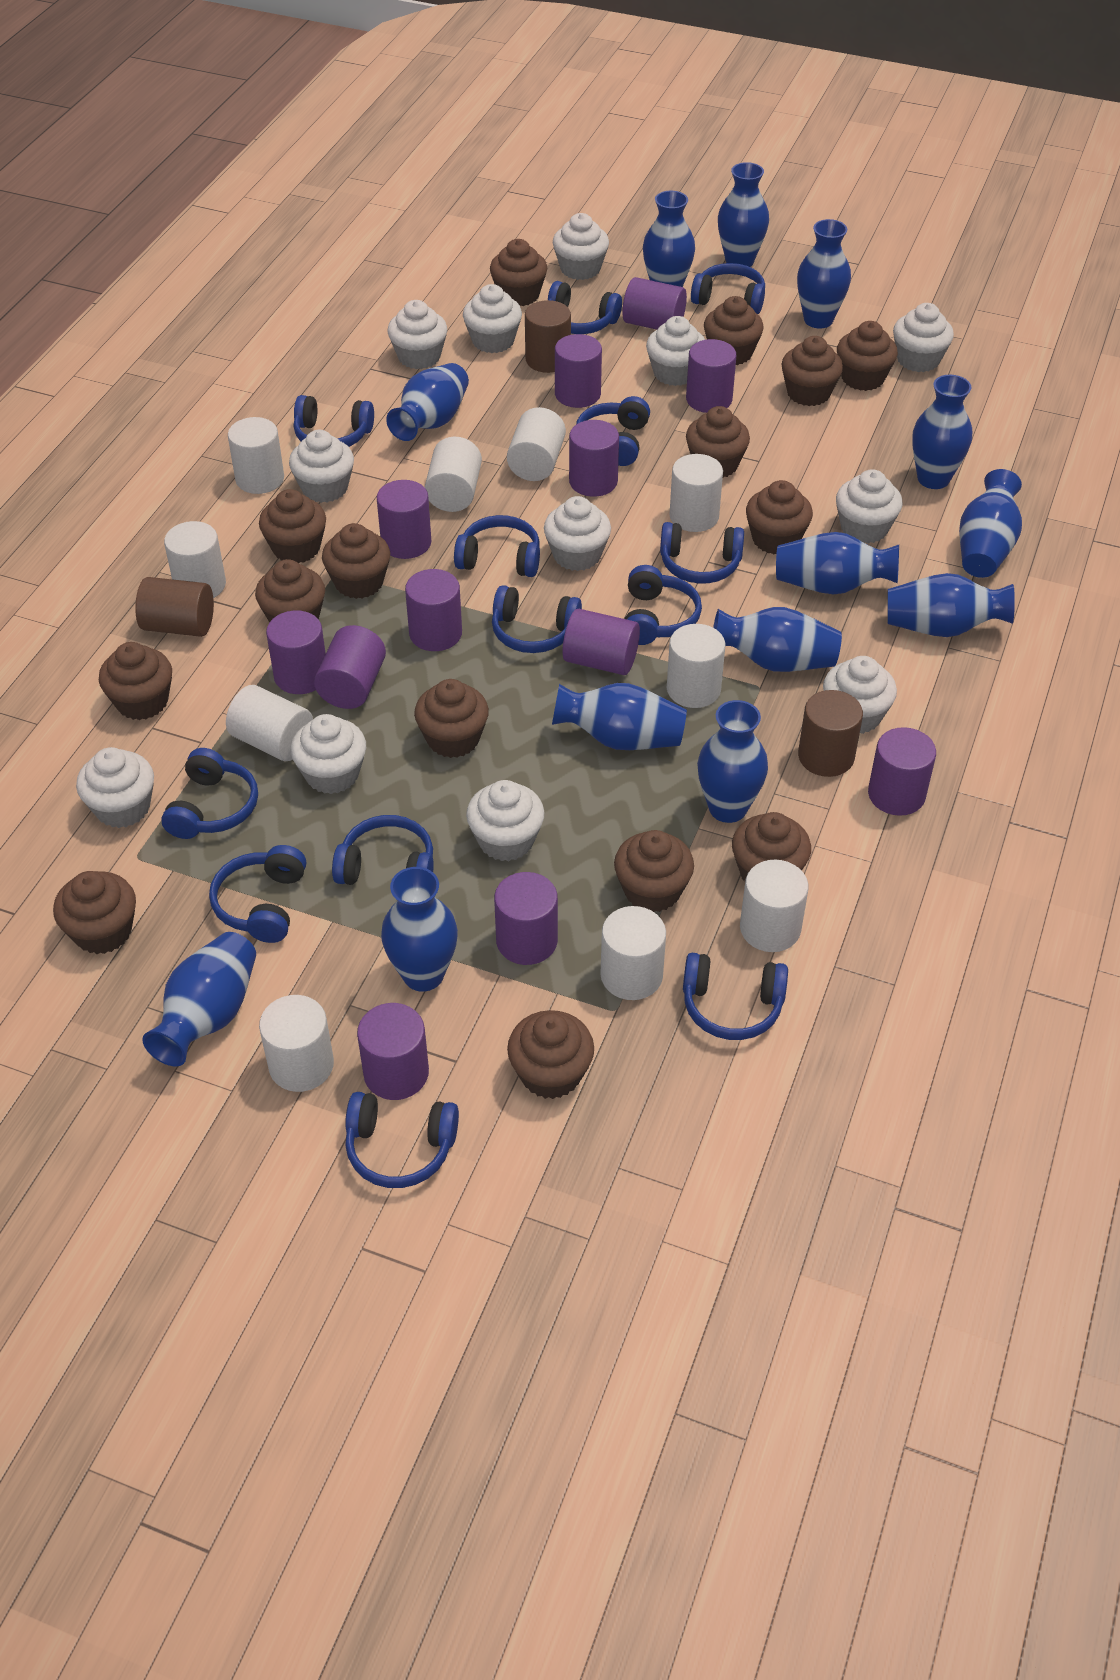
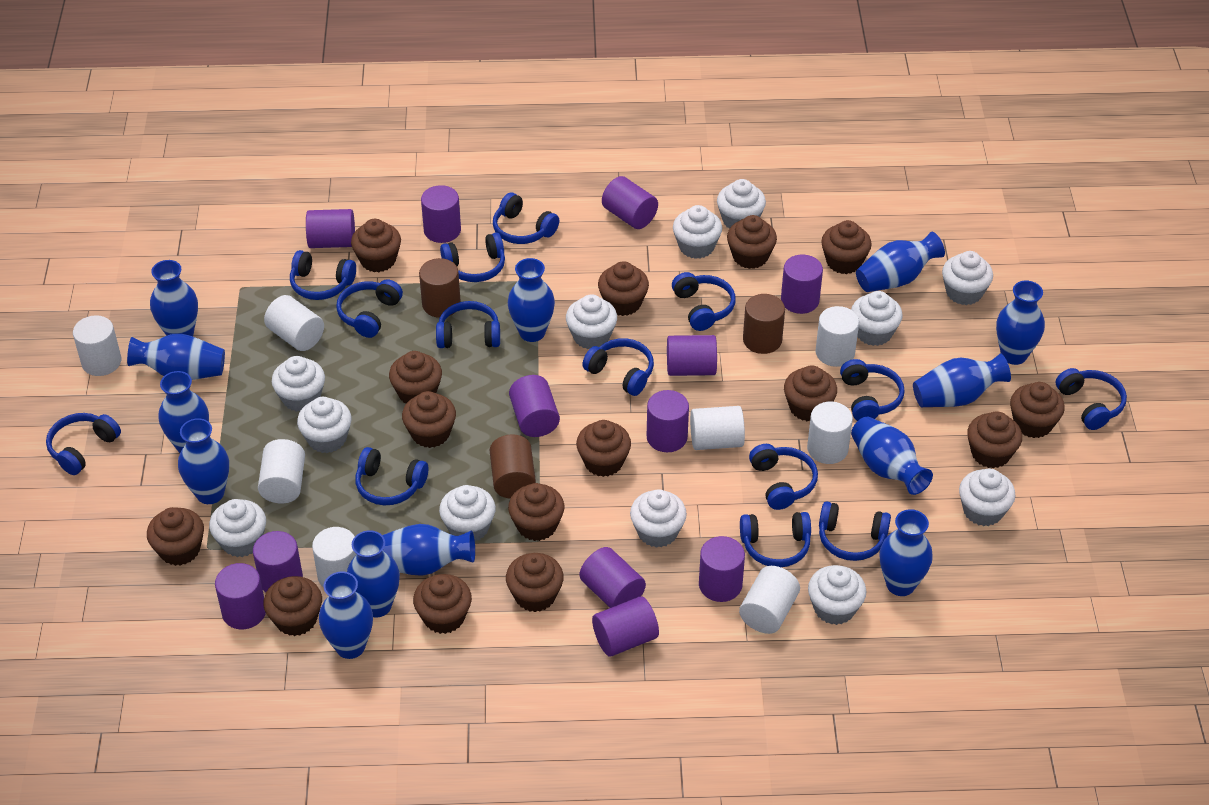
blue headphones: 13 -> 14
white cylinder: 10 -> 8

